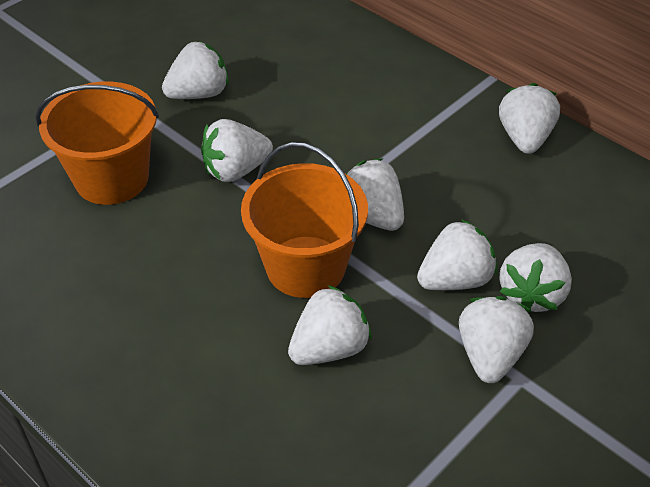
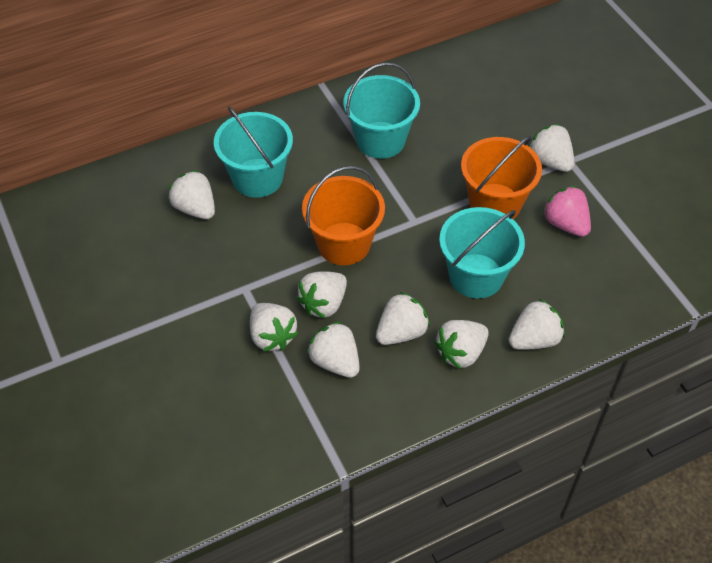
pink strawberry: 0 -> 1
turquoise bucket: 0 -> 3

